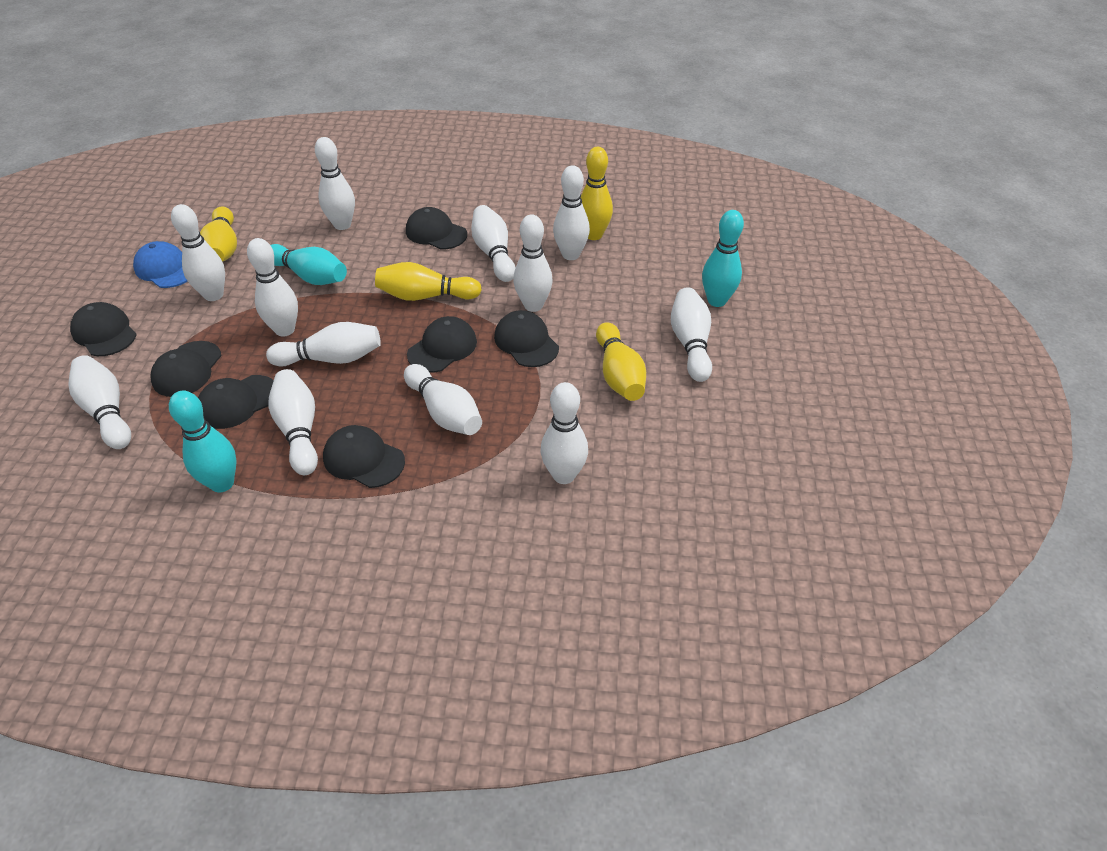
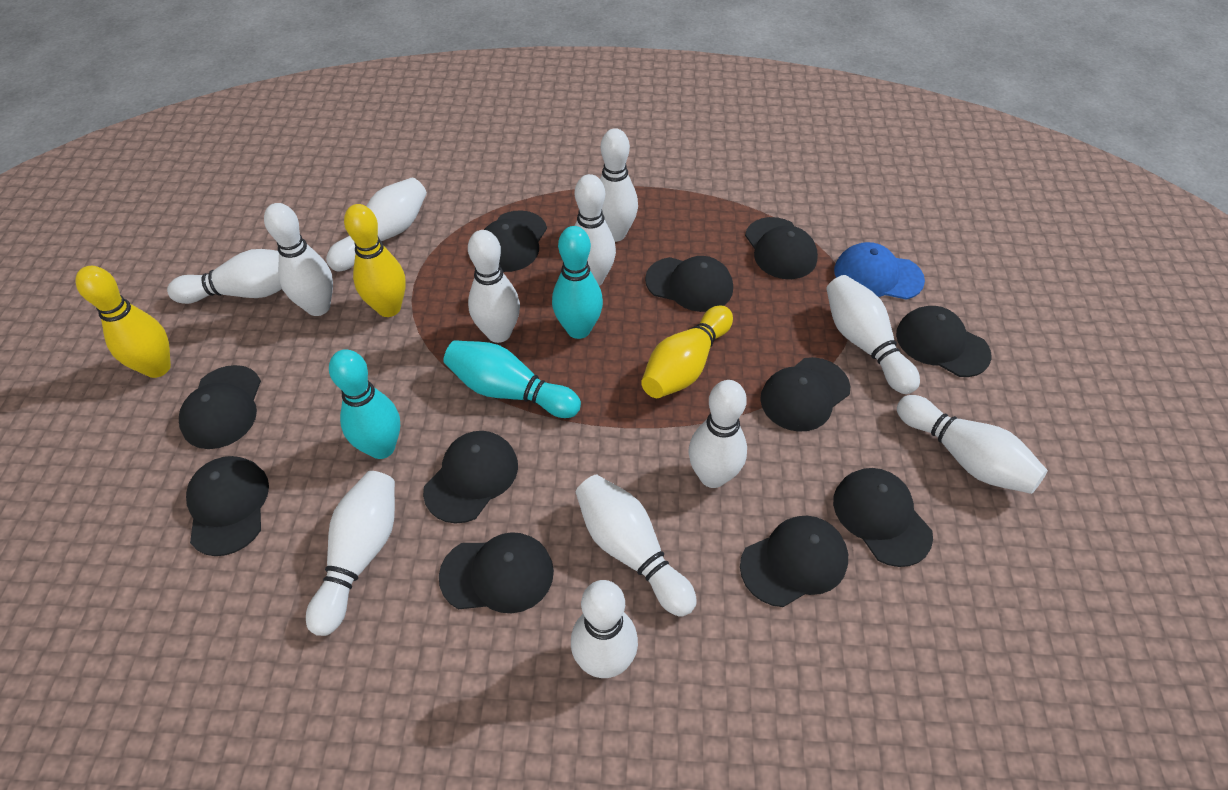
black cap: 7 -> 11
yellow bowling pin: 4 -> 3

